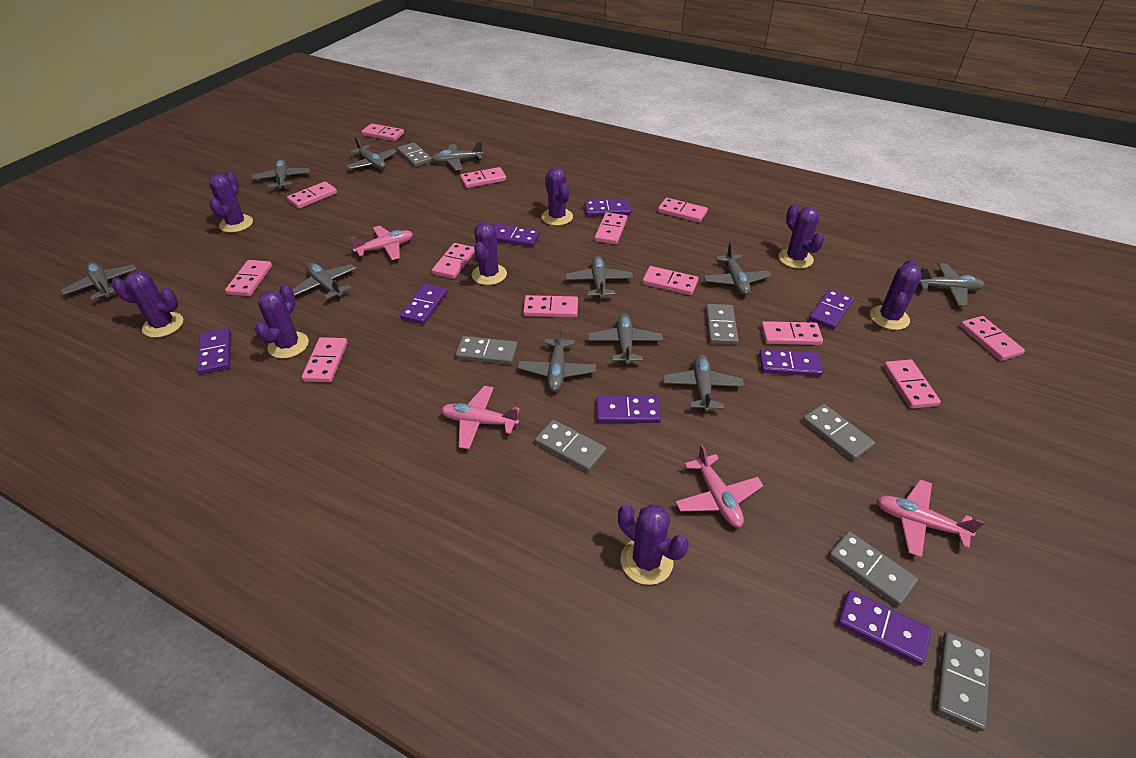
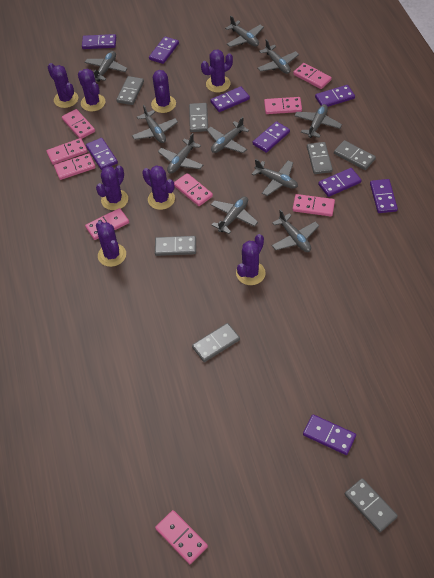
grey plane: 11 -> 10
pink domino: 13 -> 9
pink plane: 4 -> 0
purple domino: 8 -> 9

